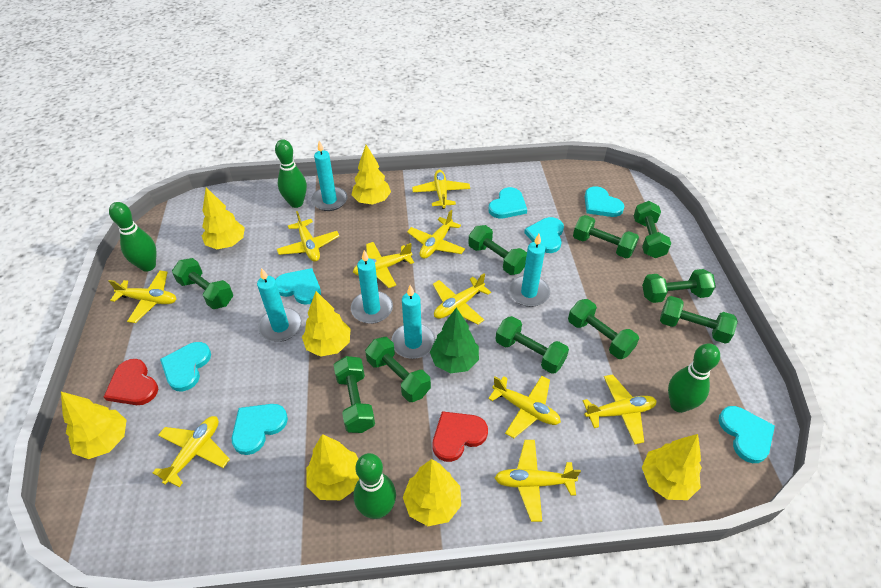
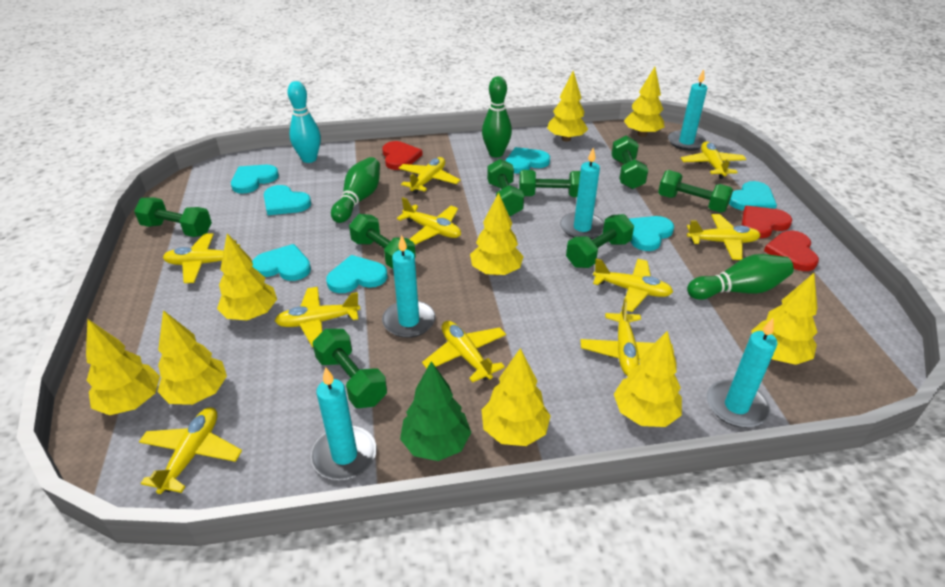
green bowling pin: 4 -> 3
green dumbbell: 10 -> 8
red heart: 2 -> 3
turquoise bowling pin: 0 -> 1
yellow tree: 7 -> 9

